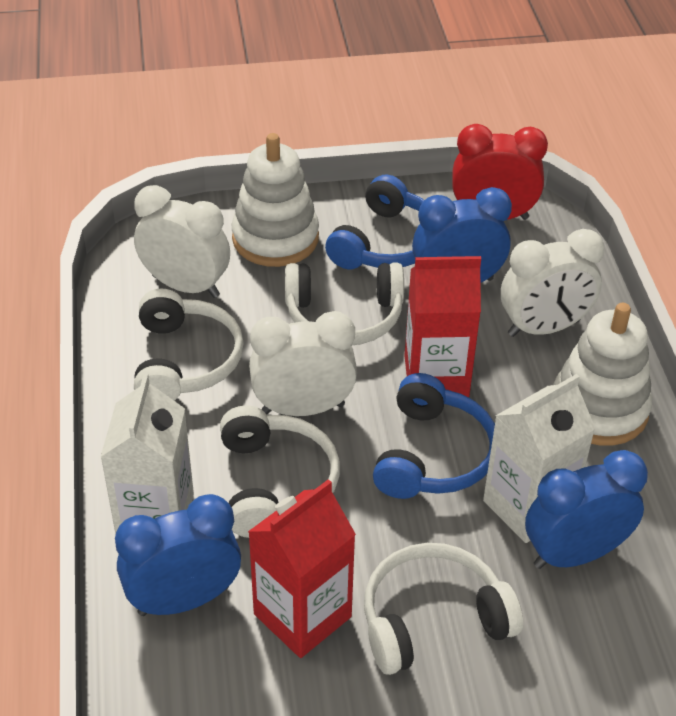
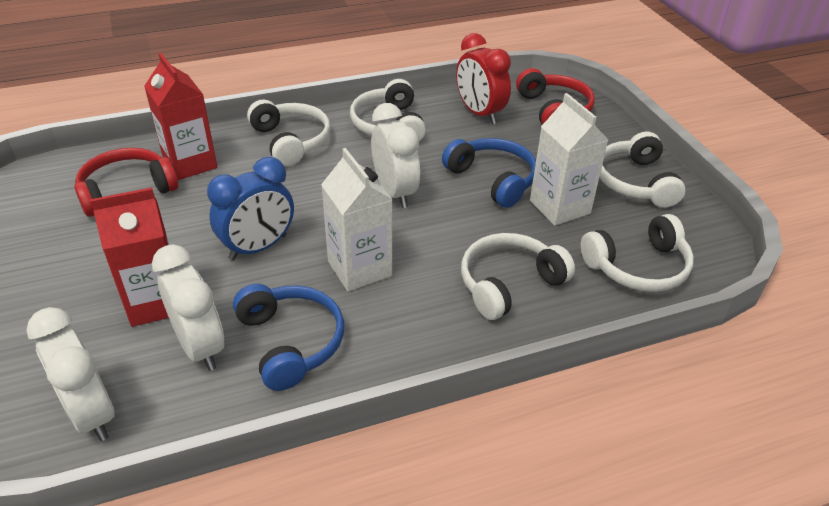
blue clock: 3 -> 1
red headphones: 0 -> 2
white headphones: 4 -> 5
white stacking toy: 2 -> 0

